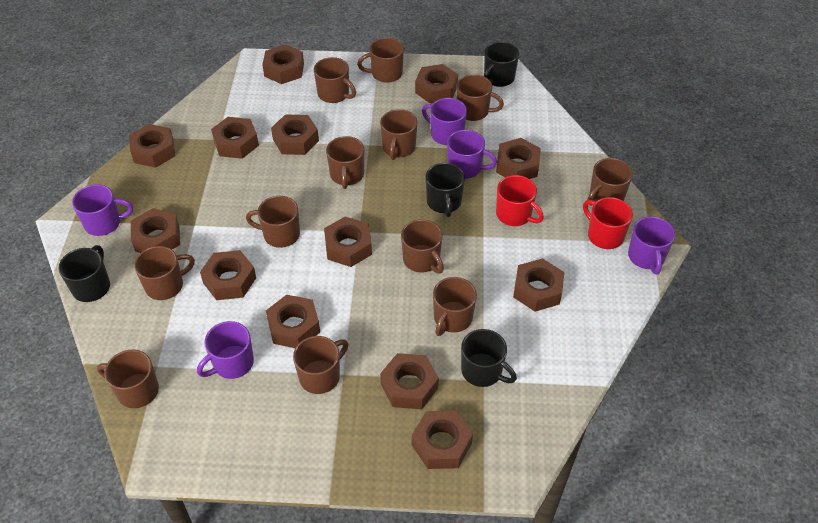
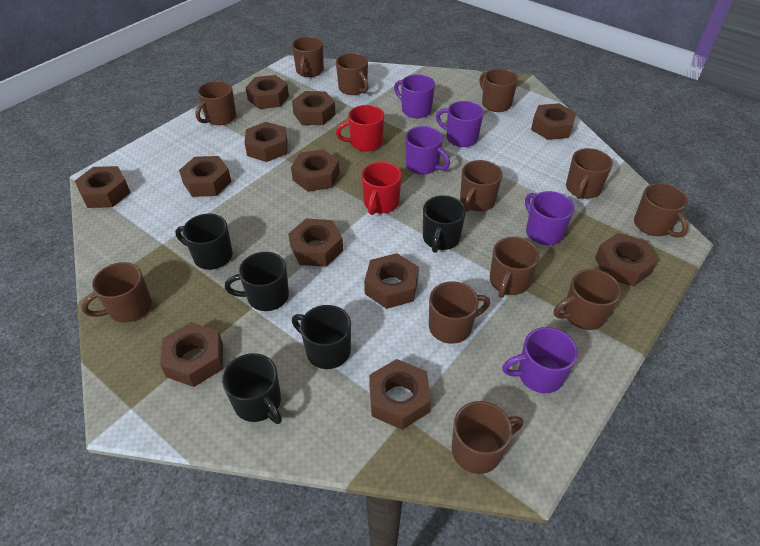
black mug: 4 -> 5
brown nut: 13 -> 12

